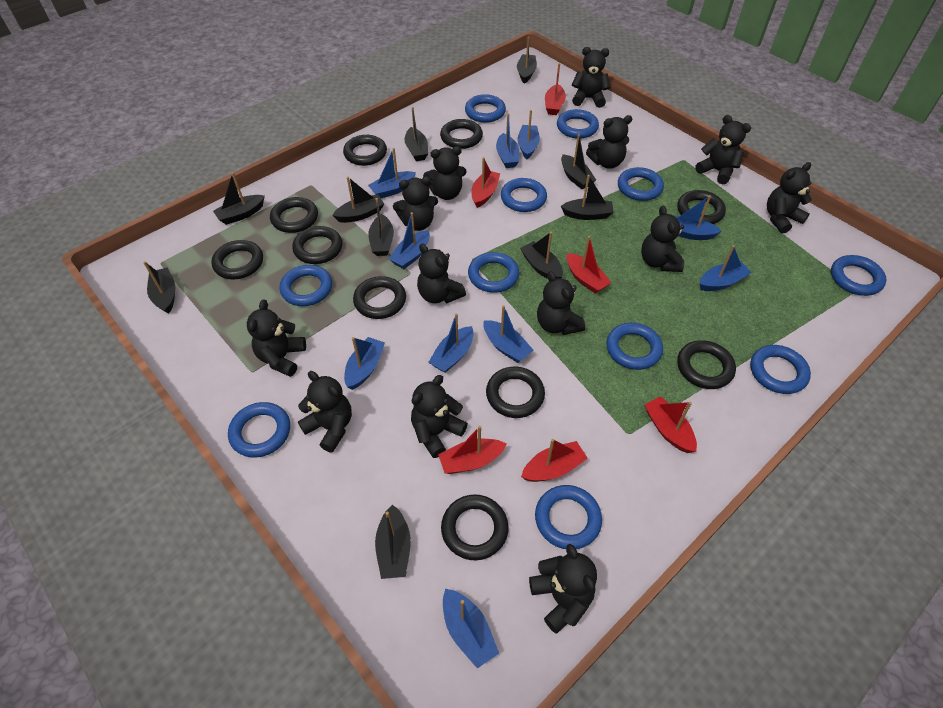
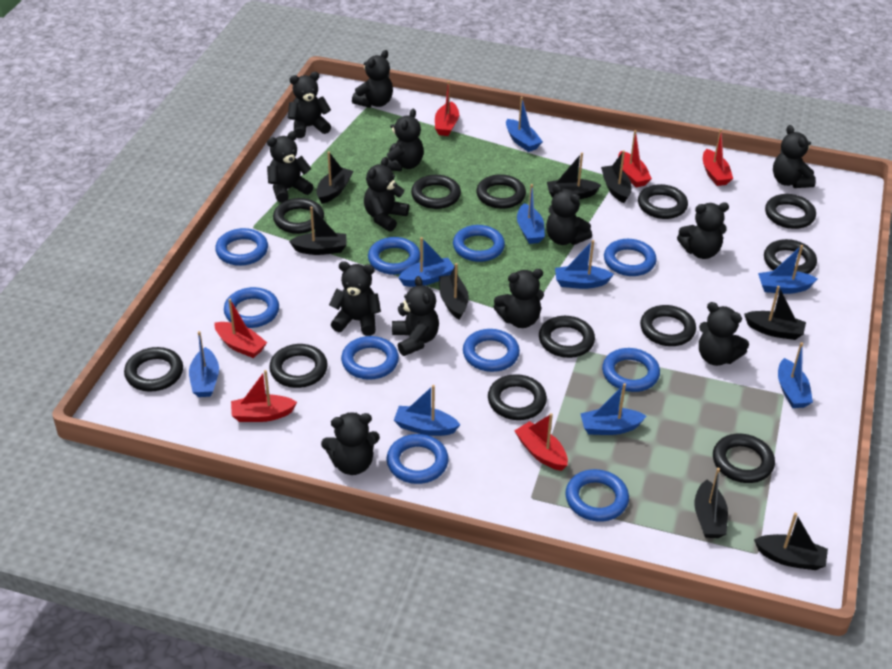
black boat: 10 -> 8
black ring: 10 -> 12
blue boat: 10 -> 9
blue ring: 11 -> 10

